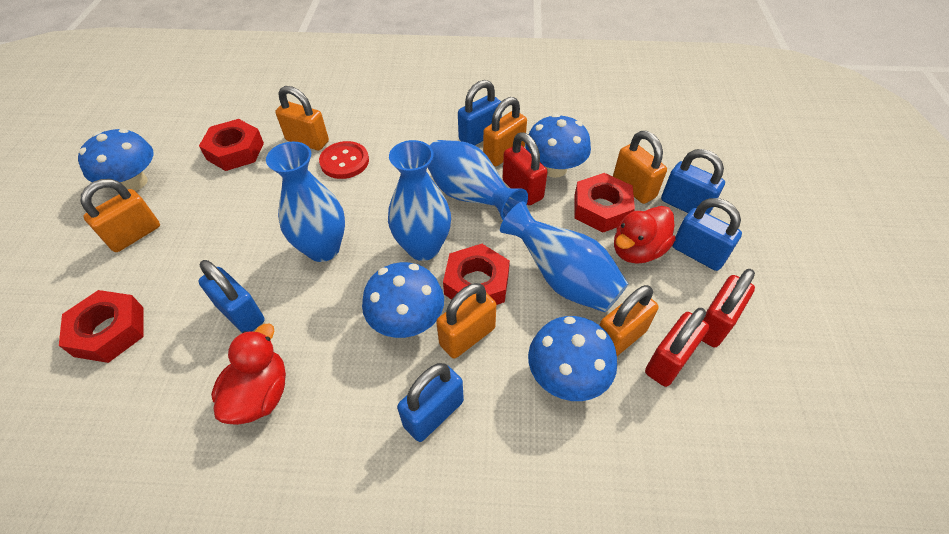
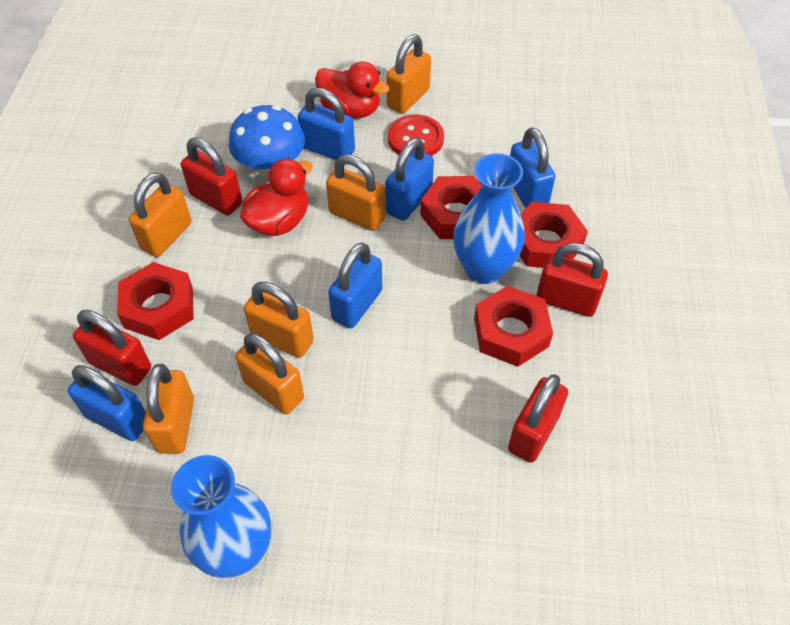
blue mushroom: 4 -> 1
blue vase: 4 -> 2
red padlock: 3 -> 4

